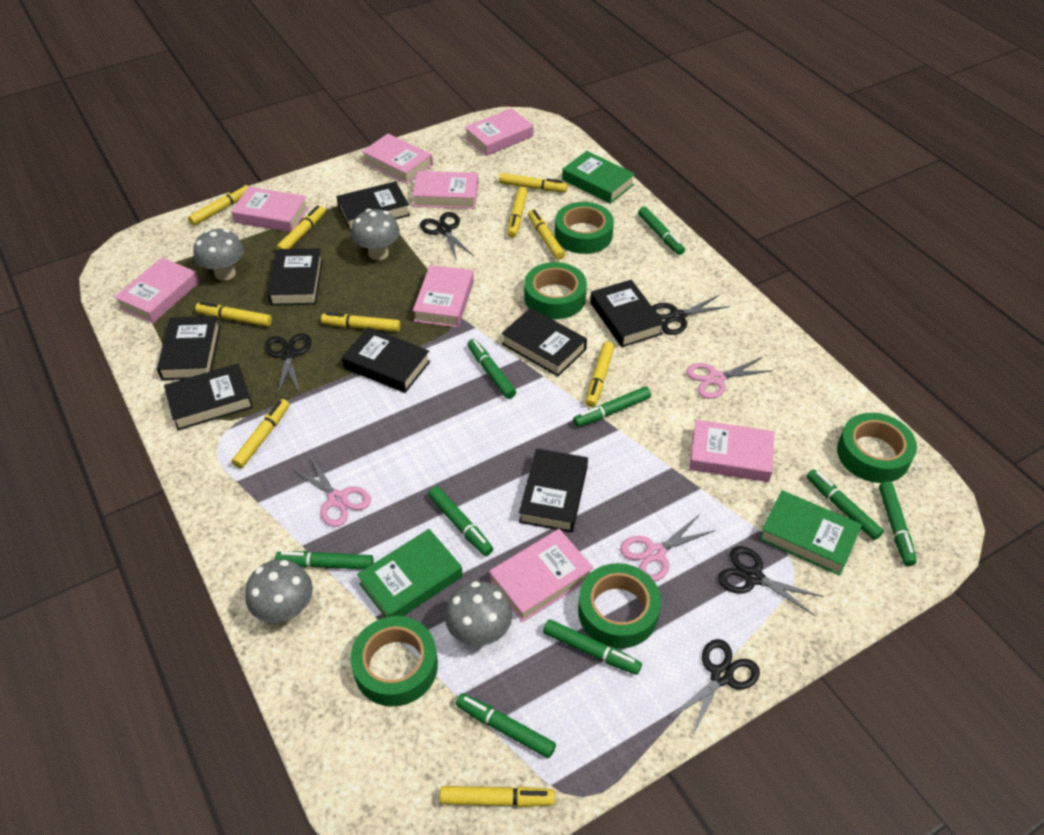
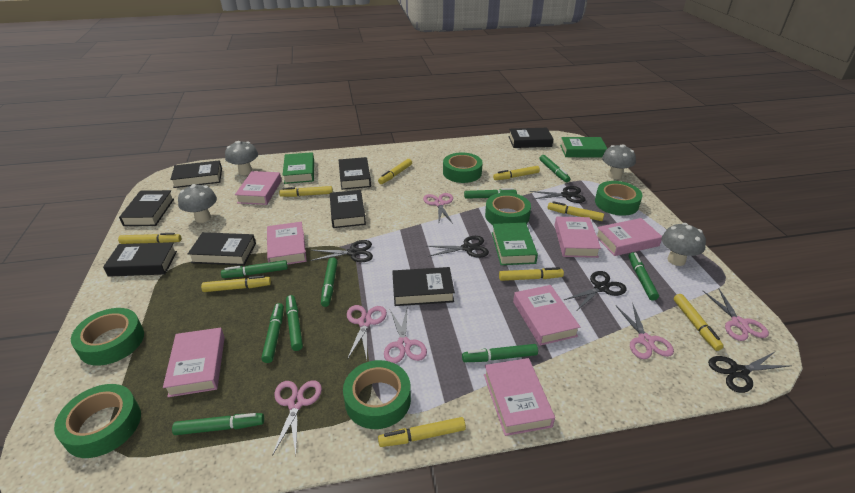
green tape: 5 -> 6
pink book: 8 -> 7
pink scissors: 3 -> 6
yellow marker: 10 -> 9

